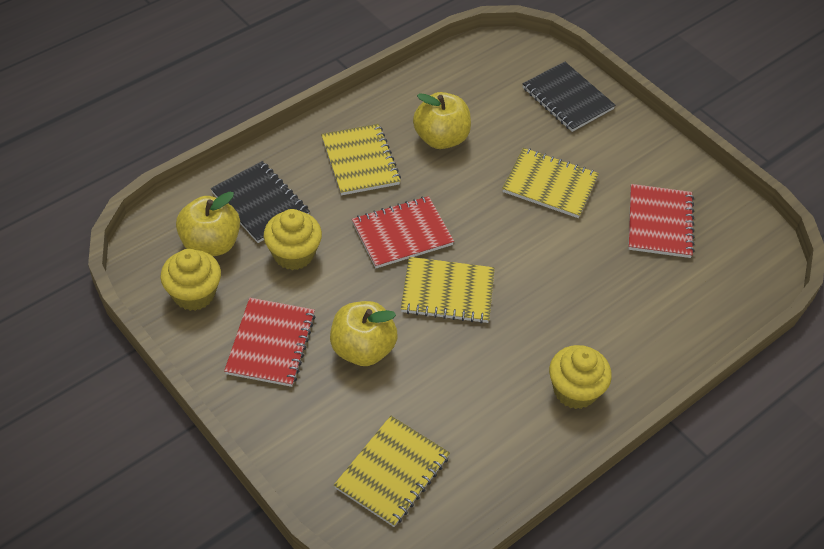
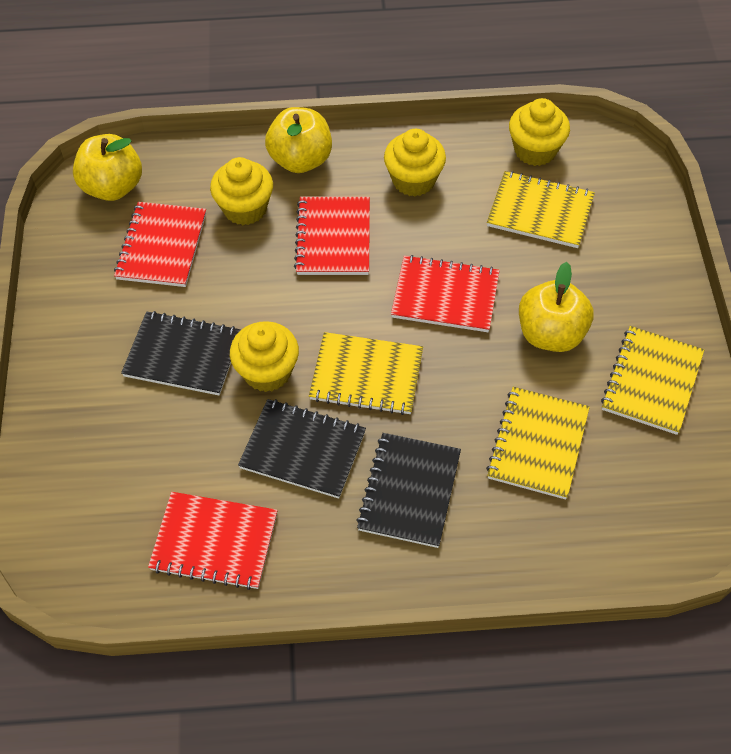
black notebook: 2 -> 3
red notebook: 3 -> 4
yellow cupcake: 3 -> 4

